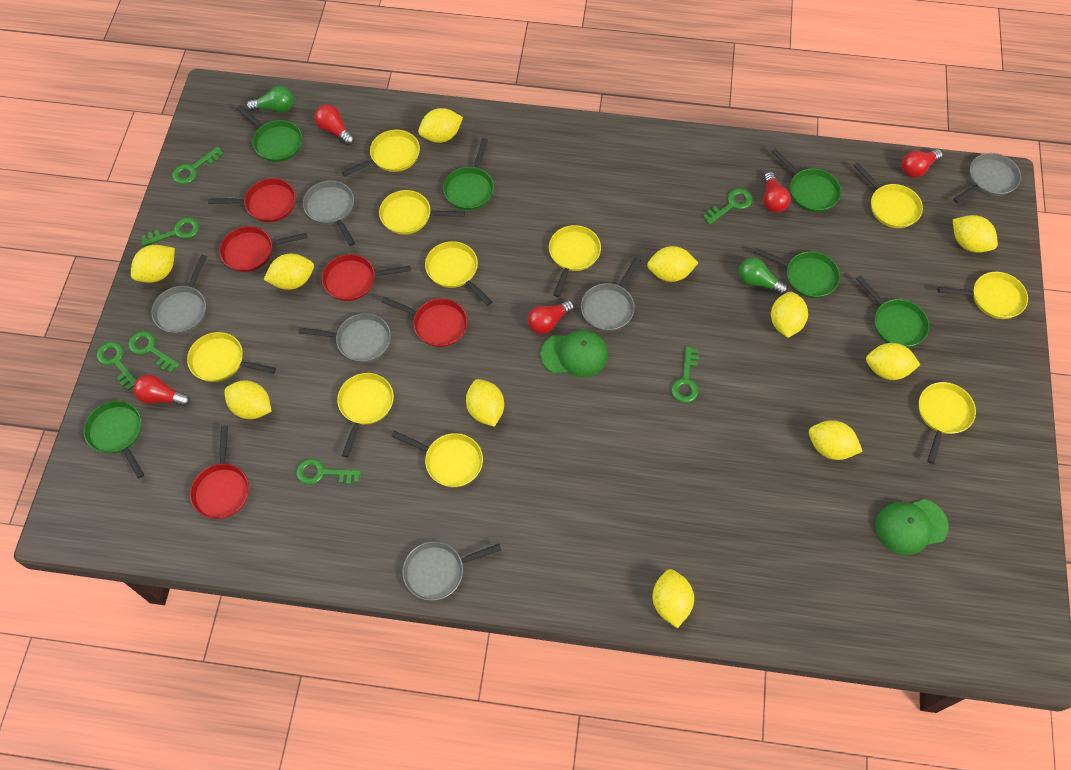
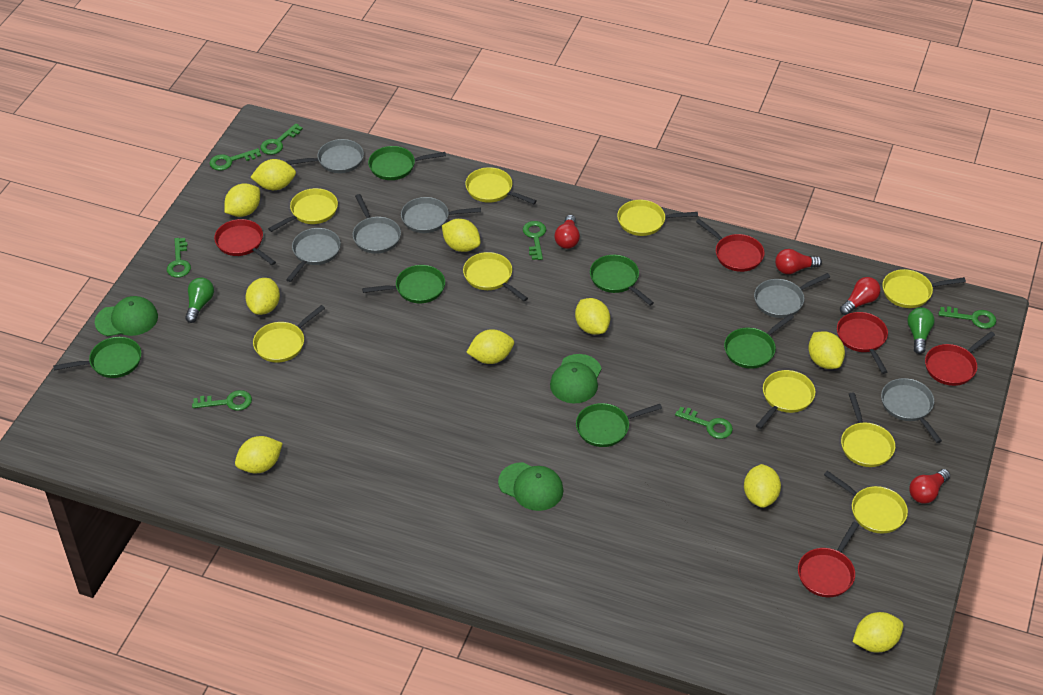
green cap: 2 -> 3
red light bulb: 5 -> 4
yellow lemon: 11 -> 10
yellow pan: 10 -> 9

